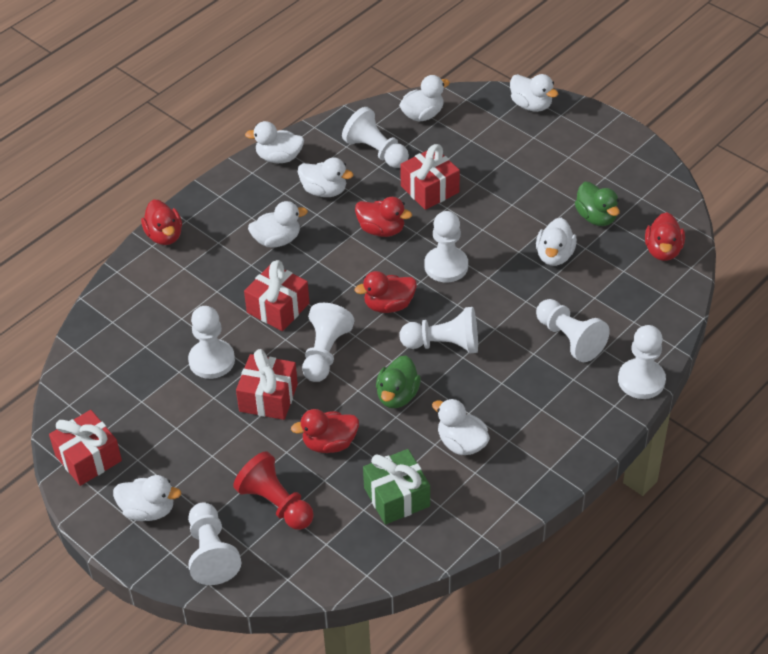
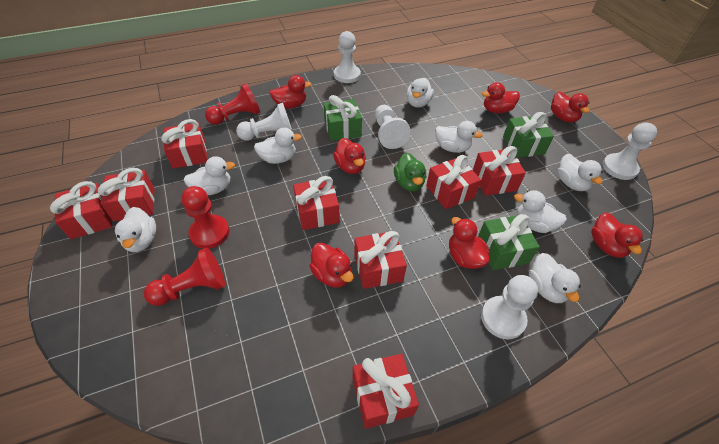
green duck: 2 -> 1
green gift: 1 -> 3
red duck: 5 -> 7
red gift: 4 -> 8
red pawn: 1 -> 3
white pawn: 8 -> 5

